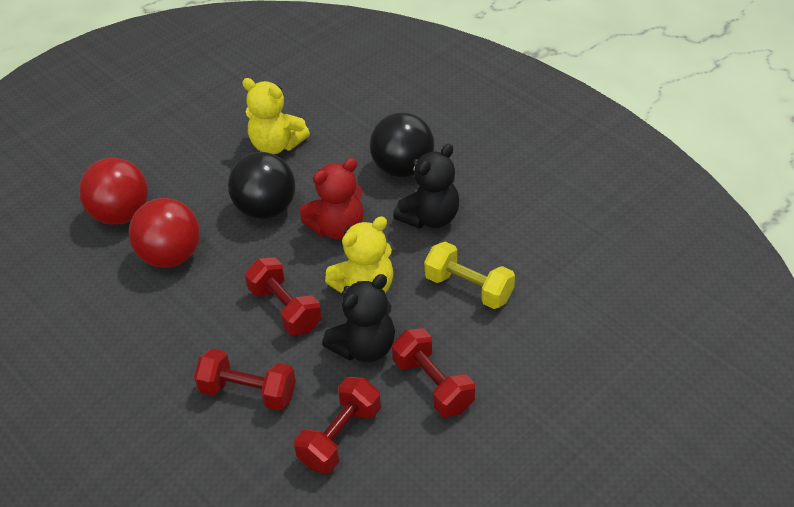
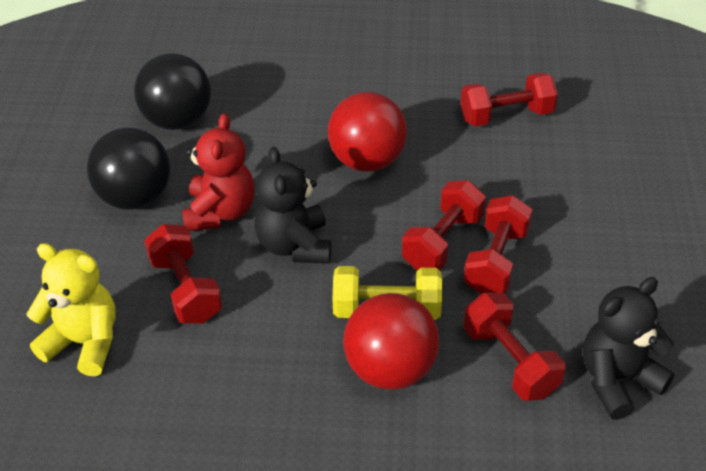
red dumbbell: 4 -> 5
yellow teddy bear: 2 -> 1

